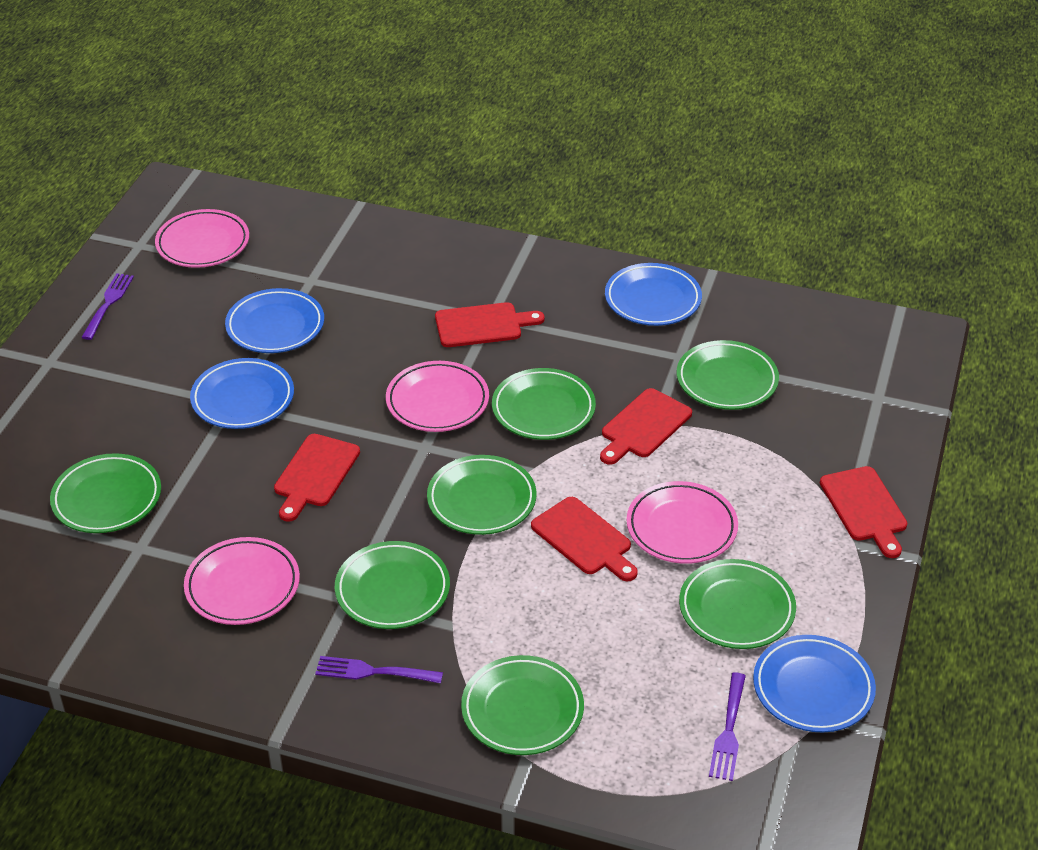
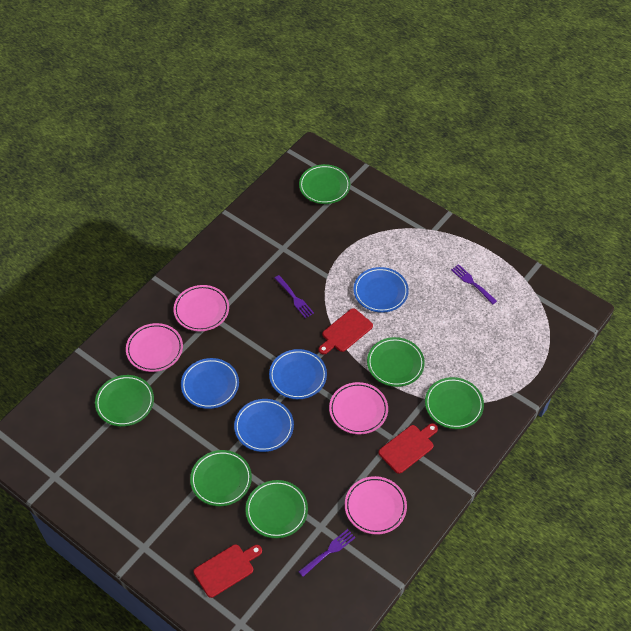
green plate: 7 -> 6
red cutting board: 5 -> 3

